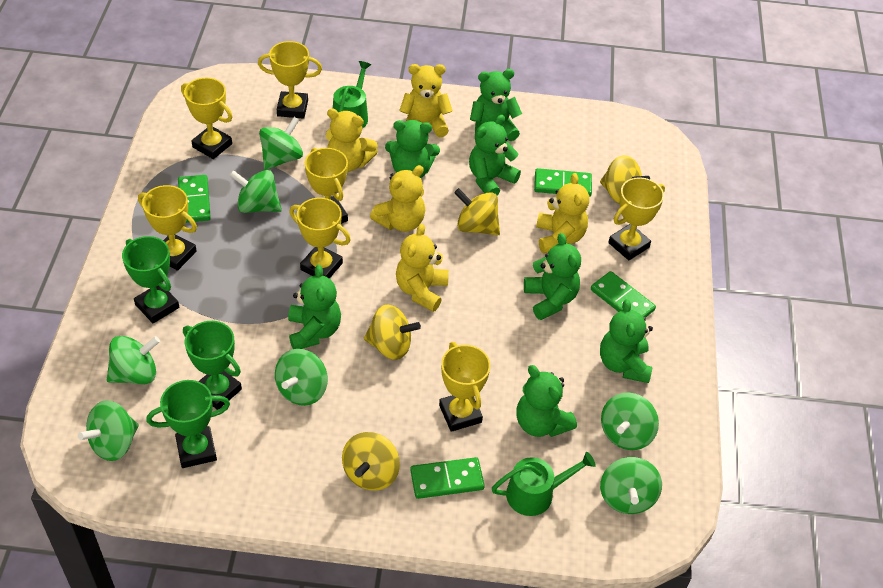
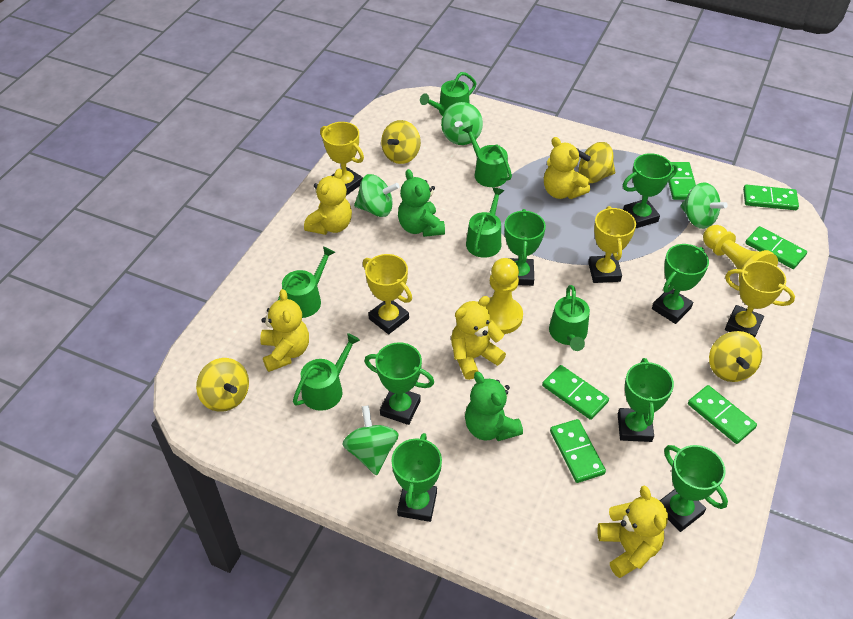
green domino: 4 -> 6
green spinning top: 7 -> 4
green teddy bear: 7 -> 2
green trophy: 3 -> 7
green watering can: 2 -> 6
yellow pawn: 0 -> 2
yellow trophy: 7 -> 4

